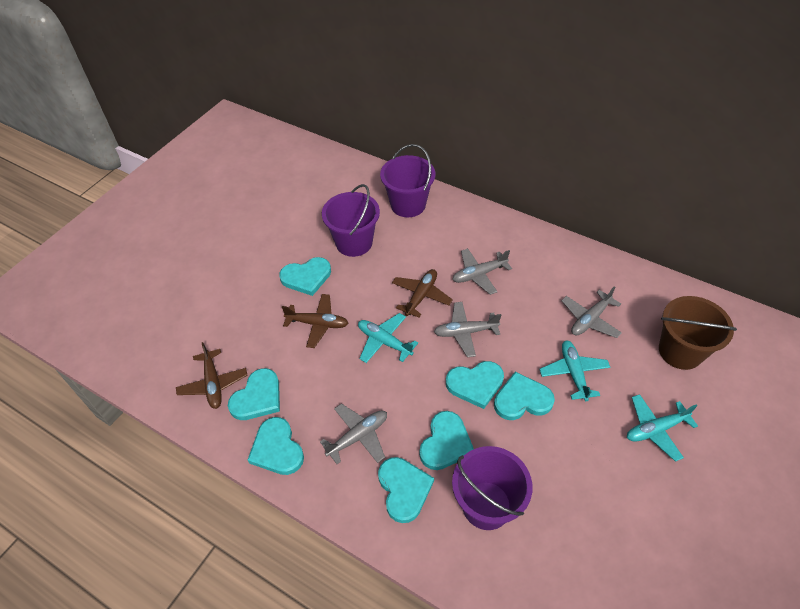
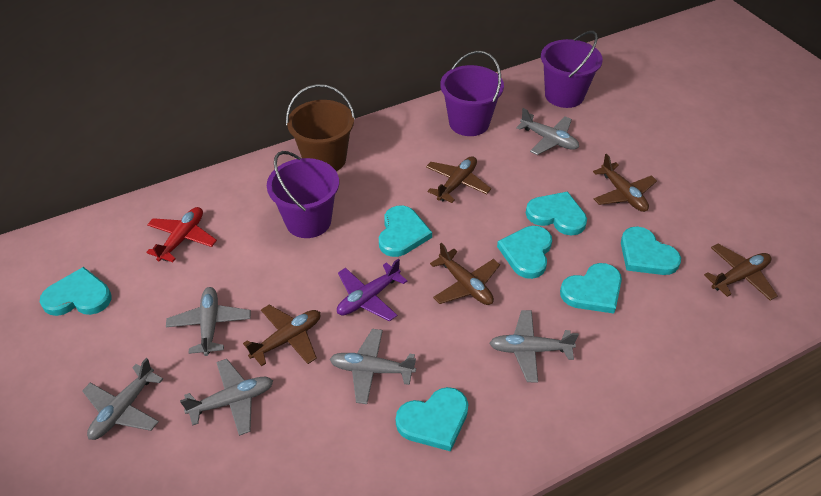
brown plane: 3 -> 5
grey plane: 4 -> 6
purple plane: 0 -> 1
red plane: 0 -> 1
turquoise plane: 3 -> 0

